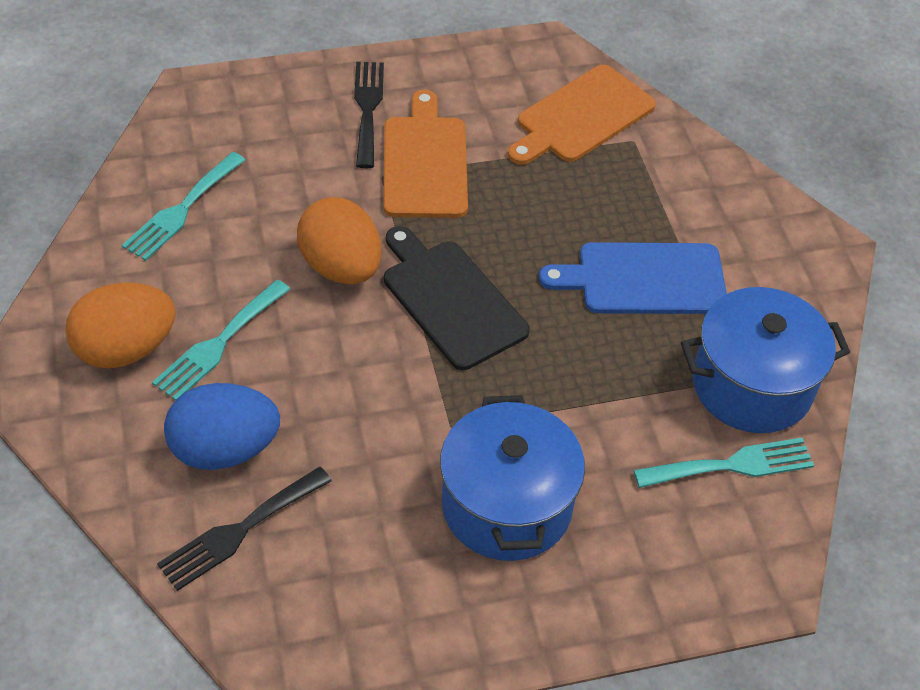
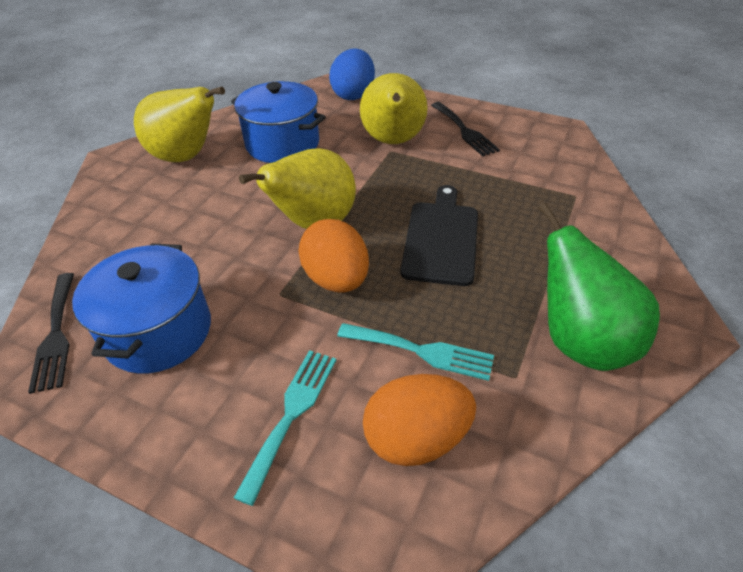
blue cutting board: 1 -> 0
green pear: 0 -> 1
orange cutting board: 2 -> 0
turquoise fork: 3 -> 2
yellow pear: 0 -> 3

